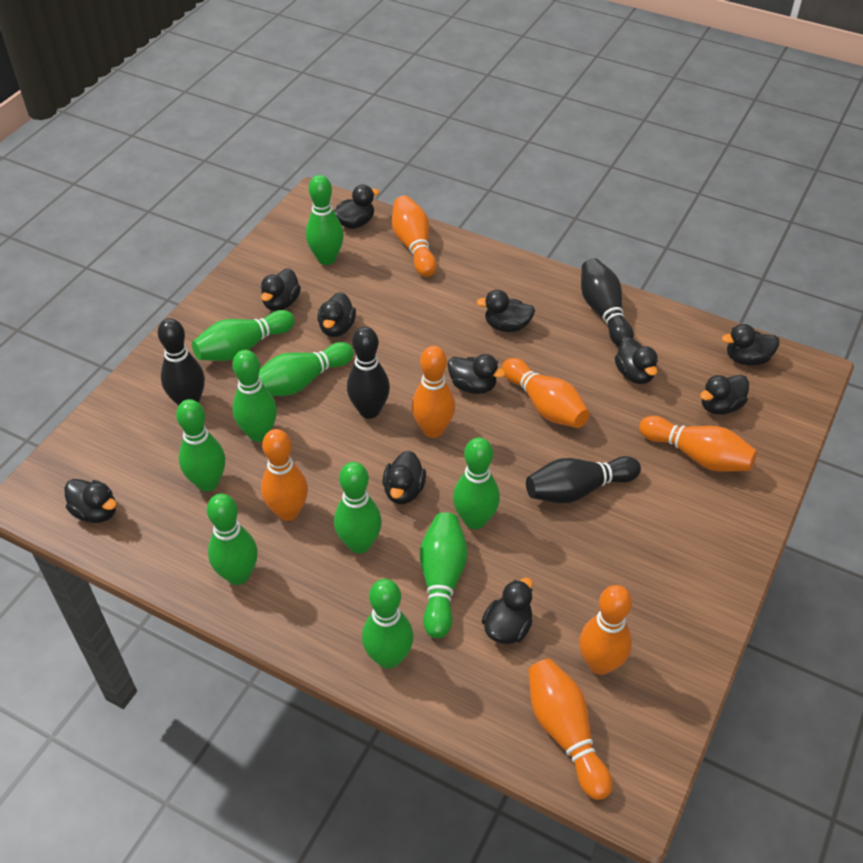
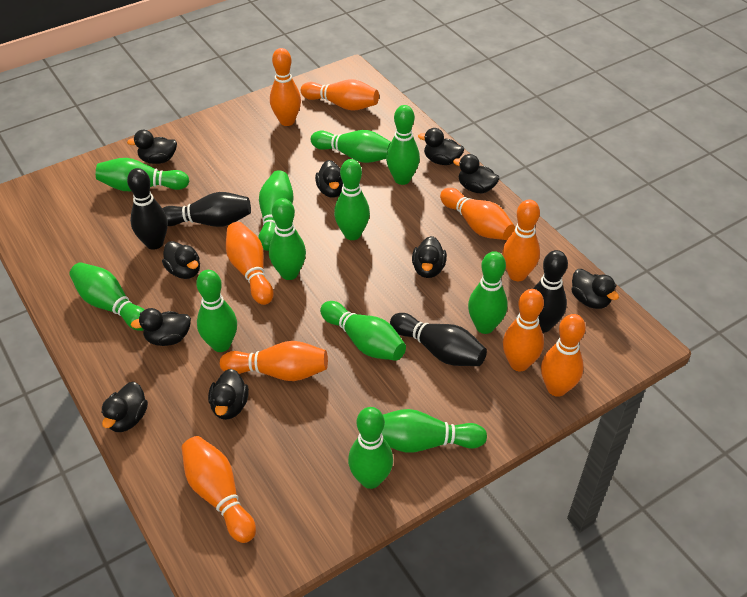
black duck: 11 -> 10
green bowling pin: 10 -> 12
orange bowling pin: 7 -> 9

